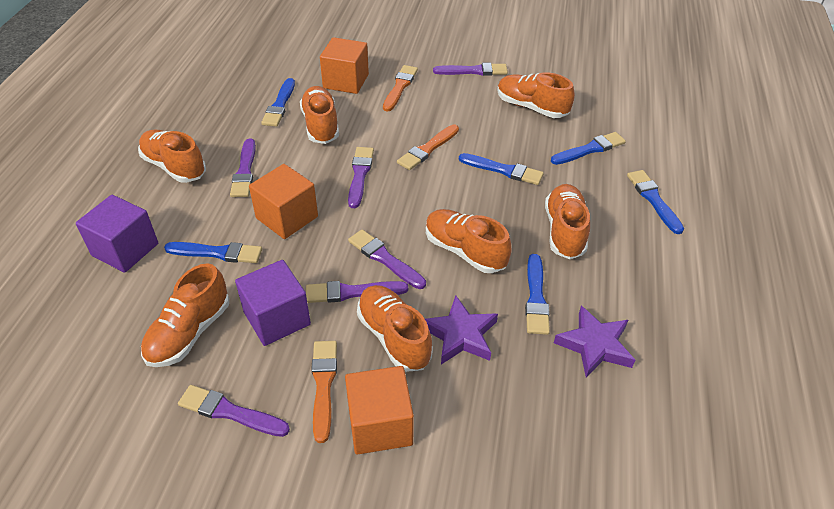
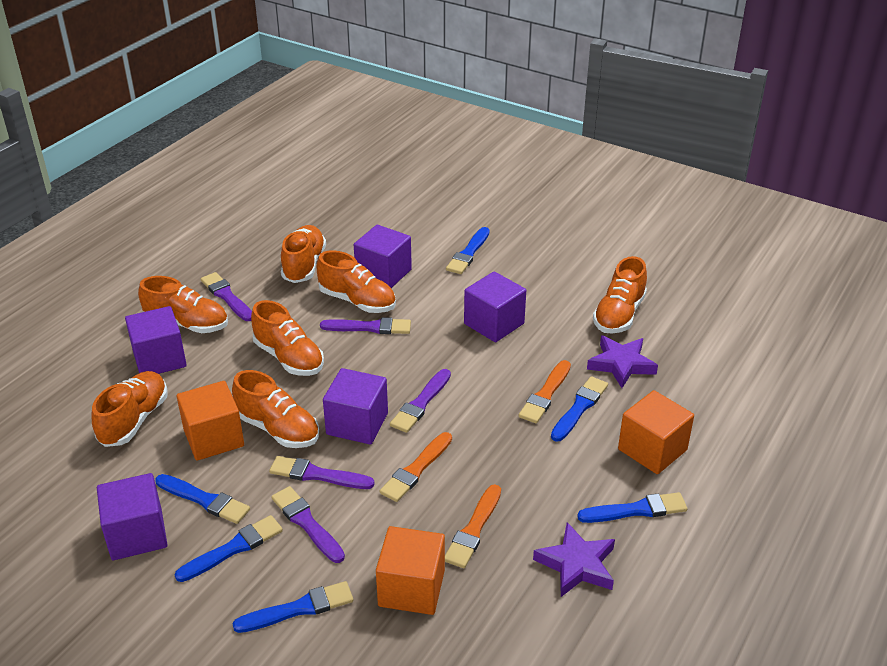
purple brush: 6 -> 5
purple cube: 2 -> 5

